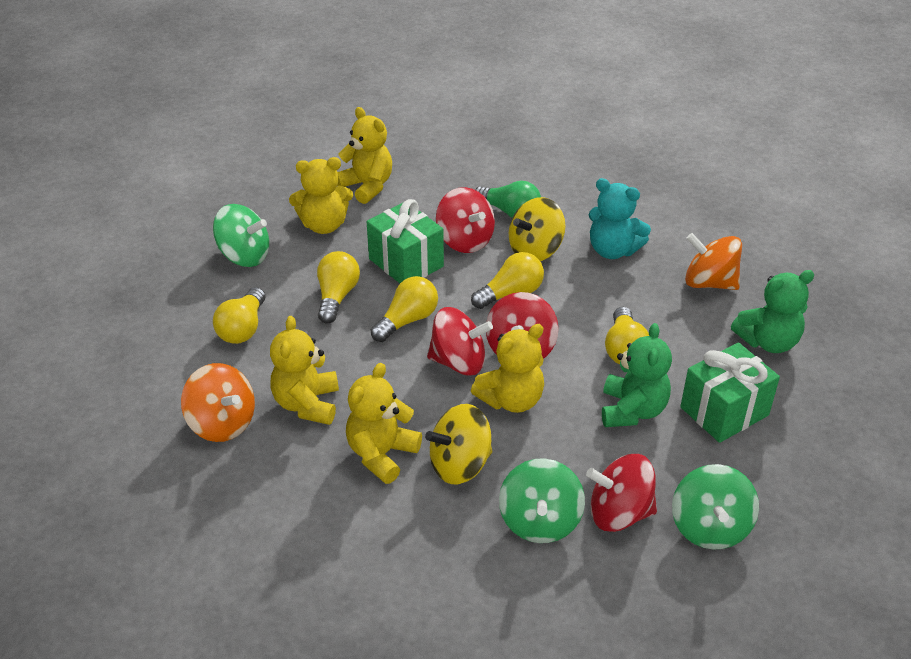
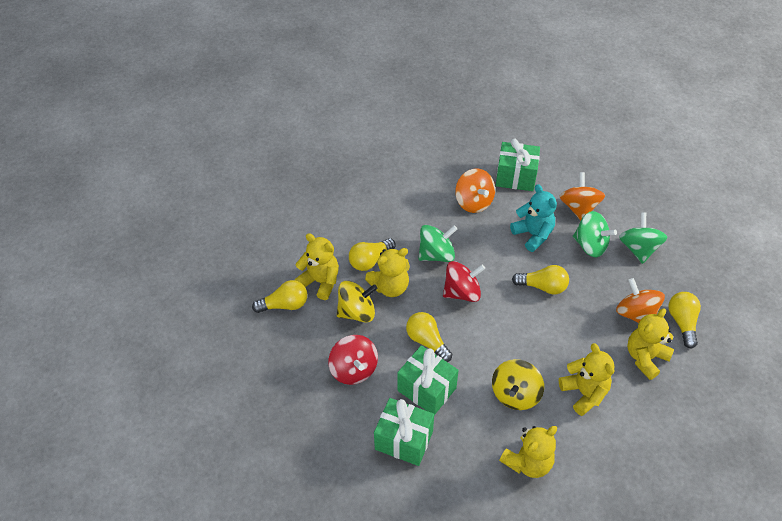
green gift: 2 -> 3
green light bulb: 1 -> 0
green teddy bear: 2 -> 0
orange spinning top: 2 -> 3
red spinning top: 4 -> 2

